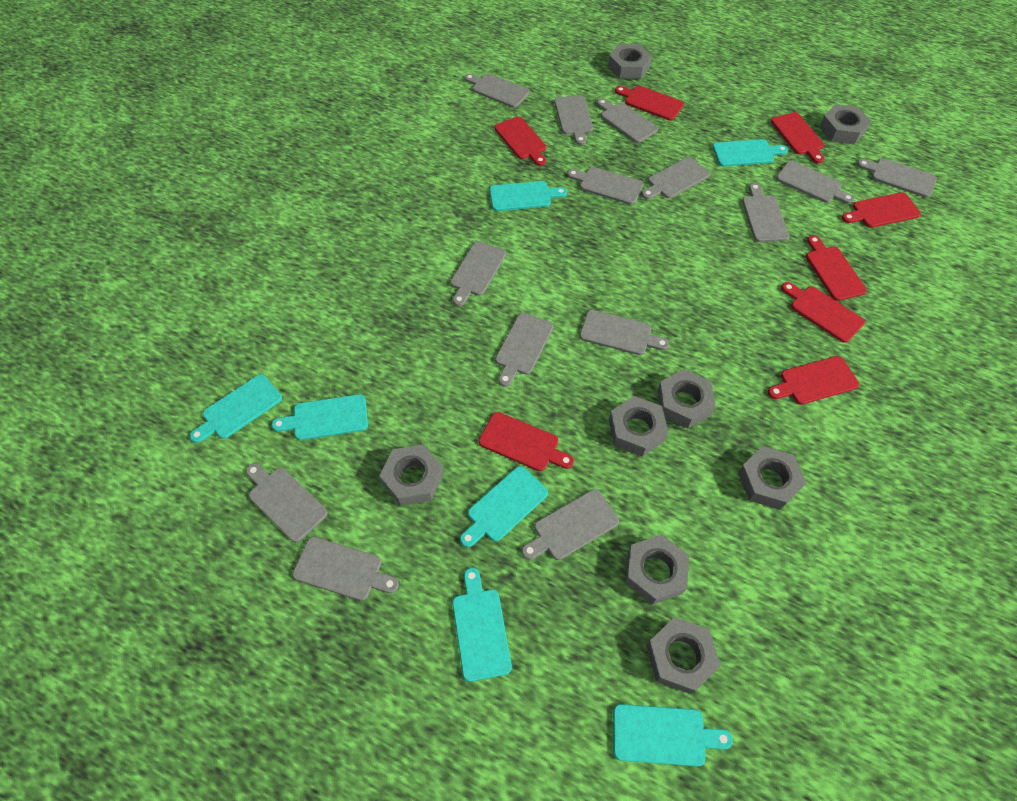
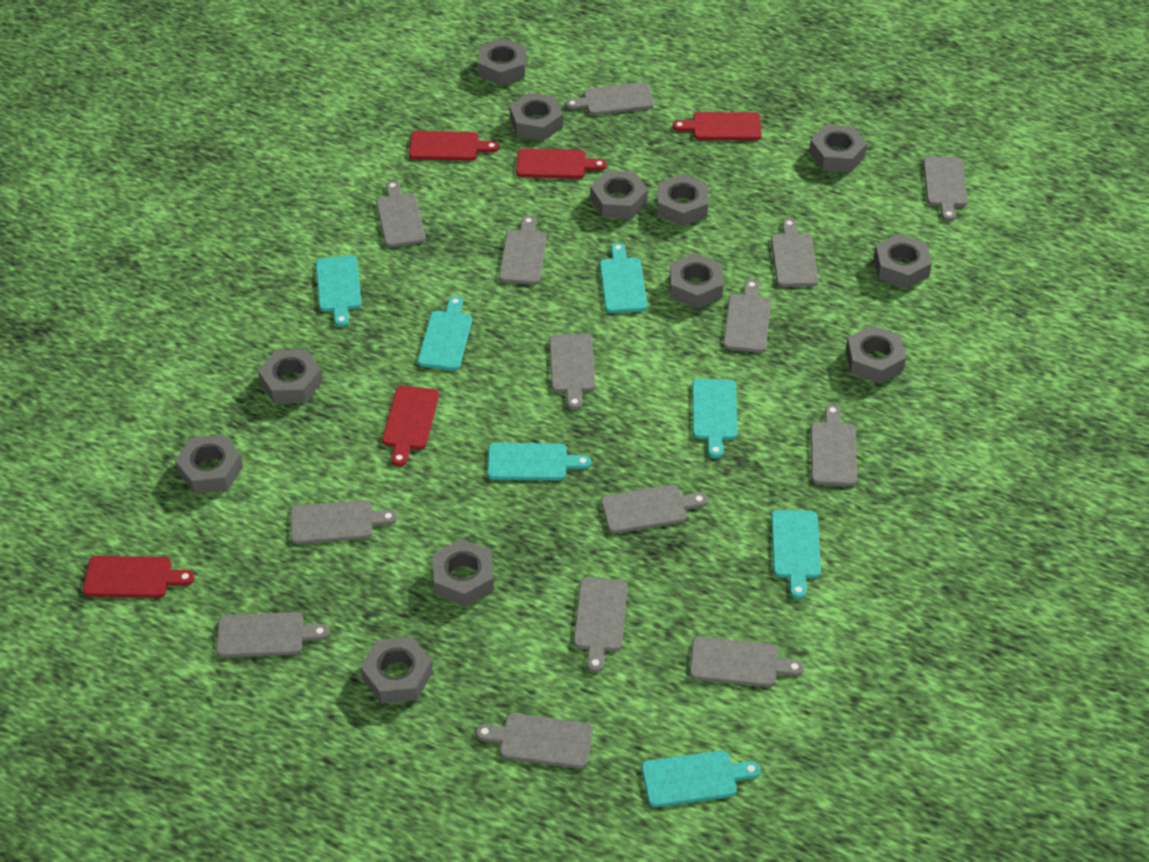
grey nut: 8 -> 12
red cutting board: 8 -> 5

